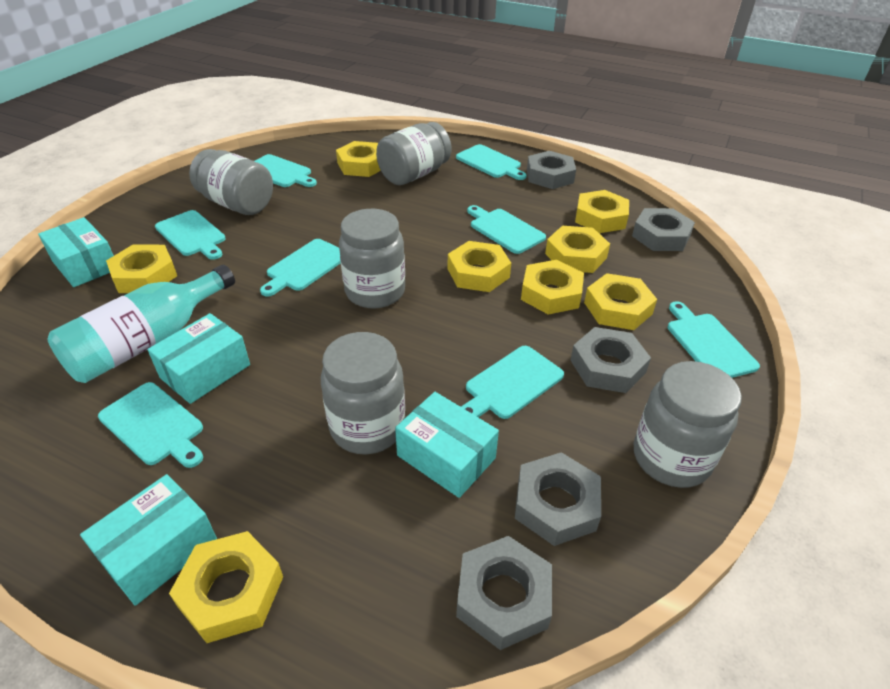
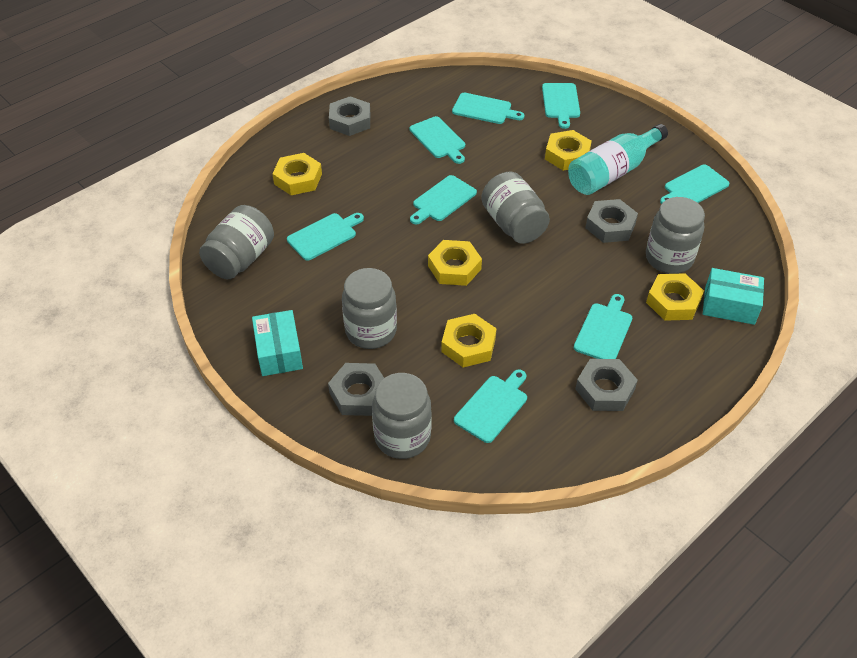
grey nut: 5 -> 4
turquoise box: 4 -> 2
yellow nut: 8 -> 5

